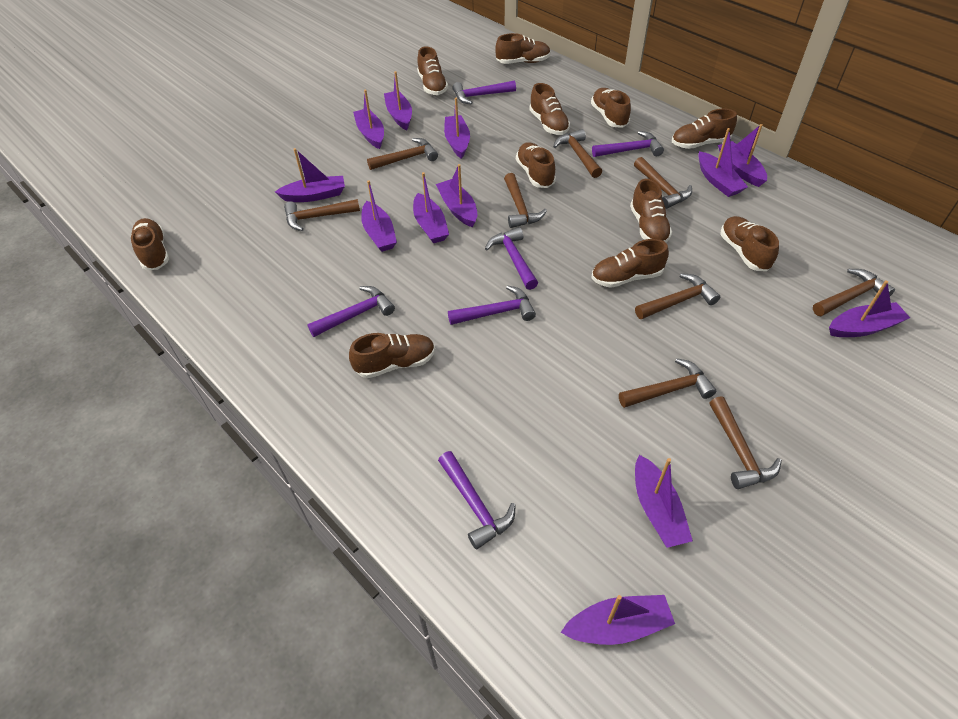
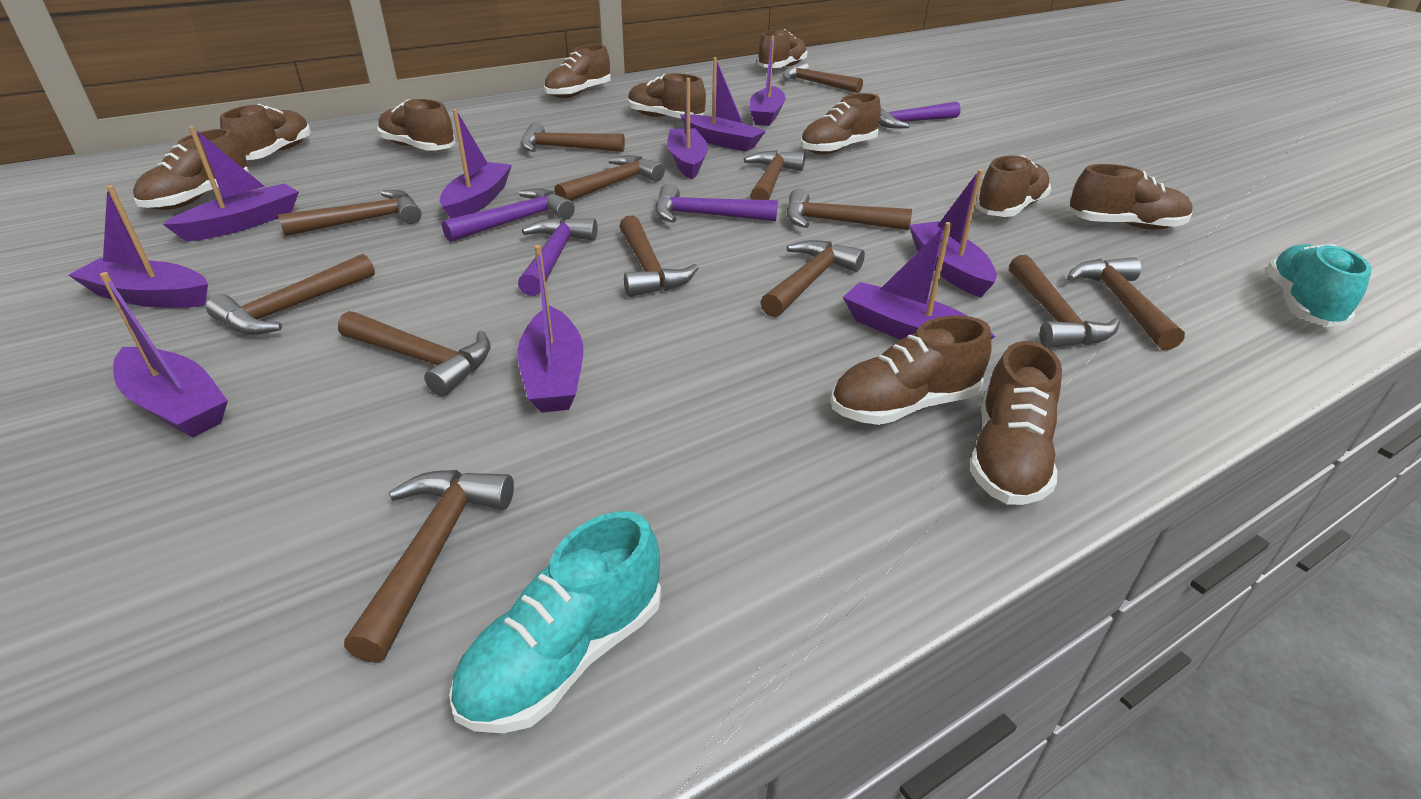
brown hammer: 9 -> 13
purple boat: 12 -> 10
purple hammer: 6 -> 4
turquoise shoe: 0 -> 2

